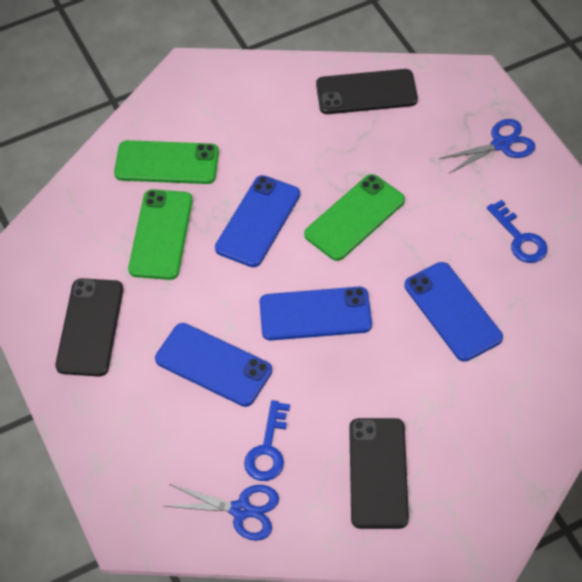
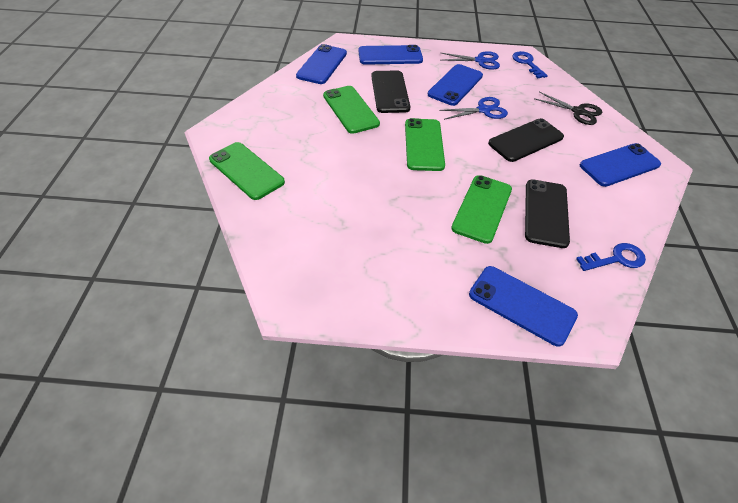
black scissors: 0 -> 1
blue phone: 4 -> 5
green phone: 3 -> 4

